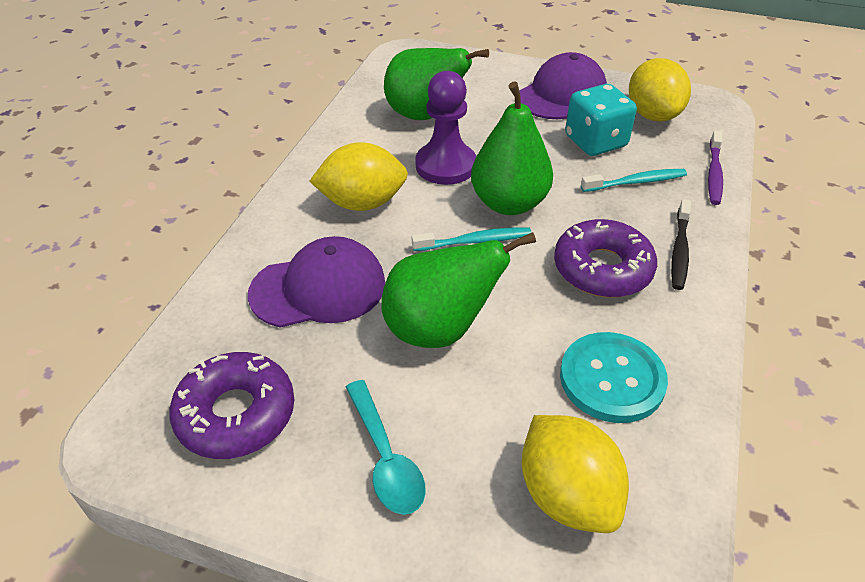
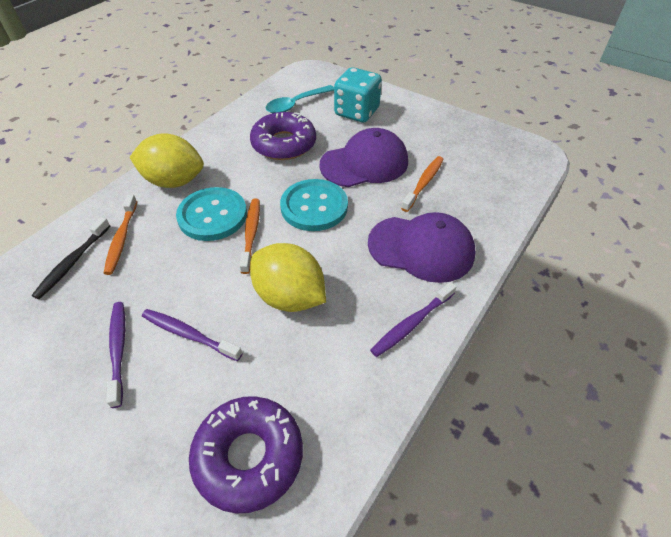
green pear: 3 -> 0
orange toothbrush: 0 -> 3
purple pawn: 1 -> 0
purple toothbrush: 1 -> 3
turquoise button: 1 -> 2
turquoise toothbrush: 2 -> 0
yellow lemon: 3 -> 2

